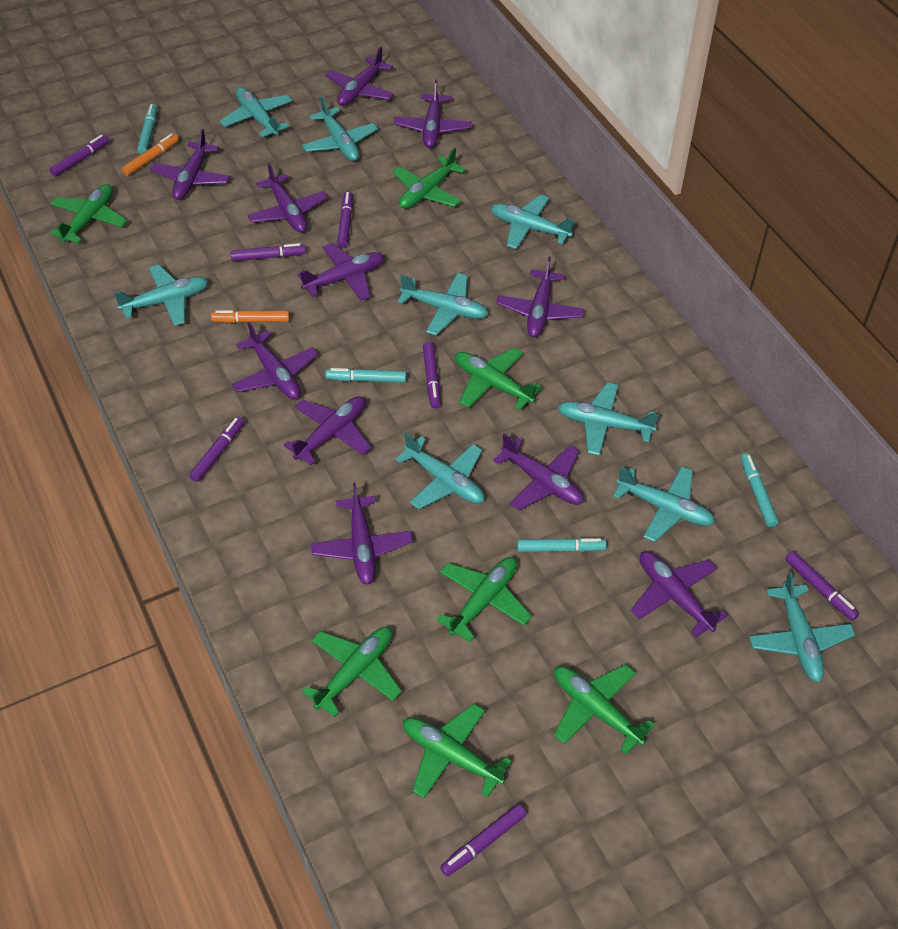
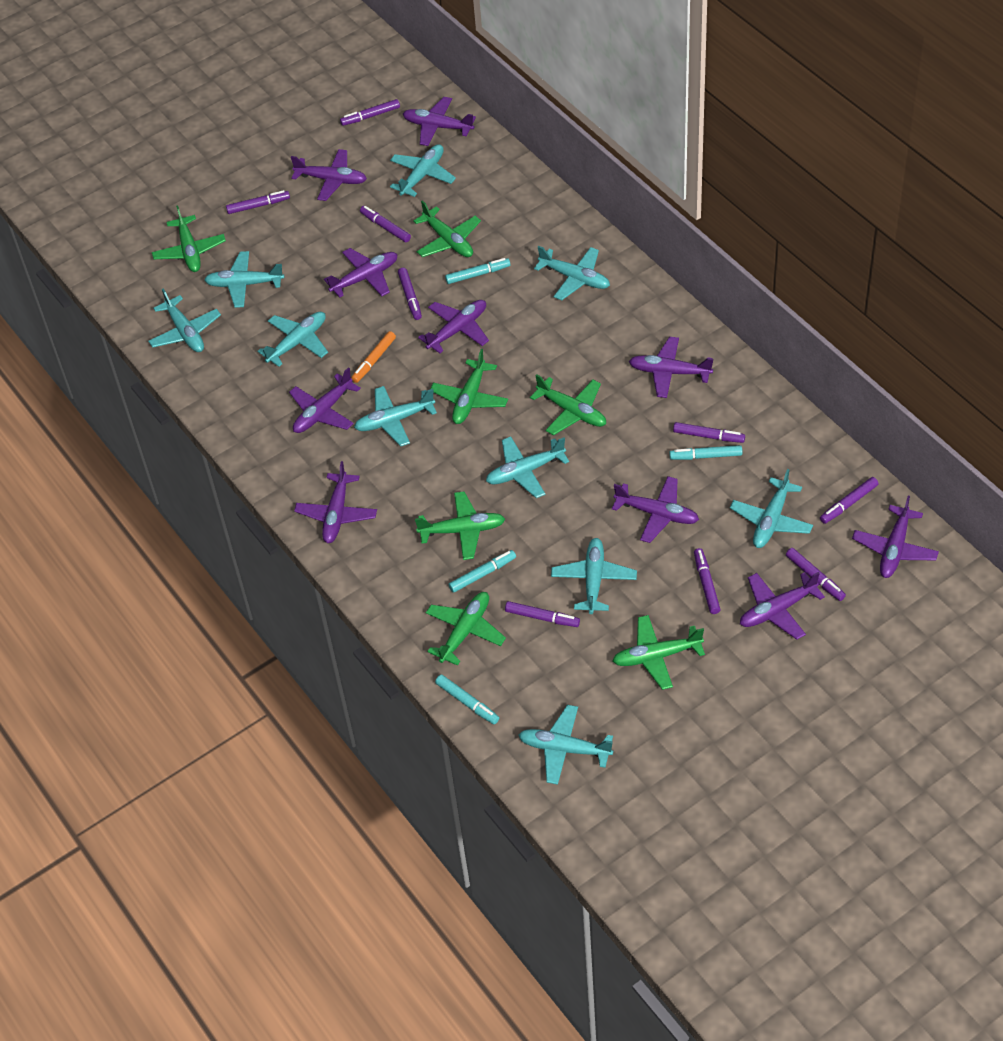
orange marker: 2 -> 1
purple marker: 7 -> 9
purple plane: 11 -> 10
turquoise plane: 9 -> 10

